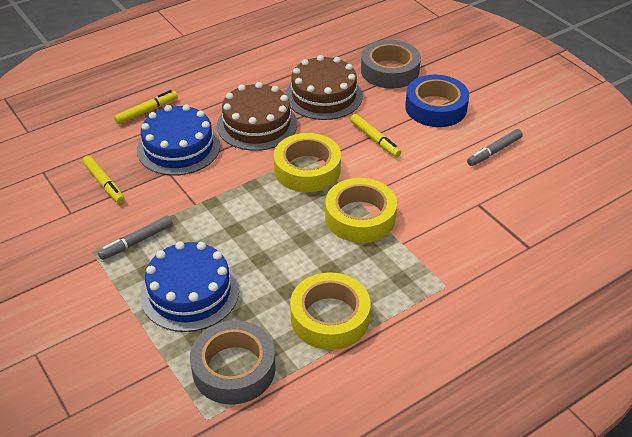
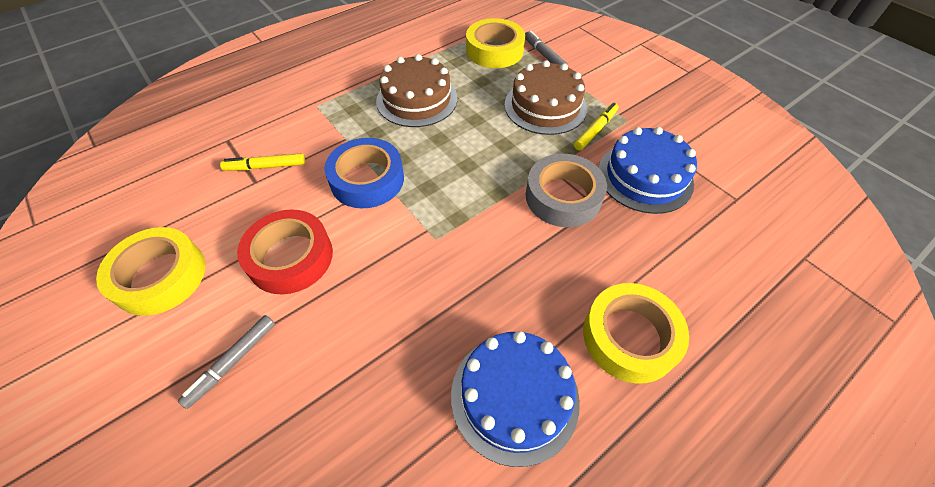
grey tape: 2 -> 1
red tape: 0 -> 1
yellow marker: 3 -> 2

